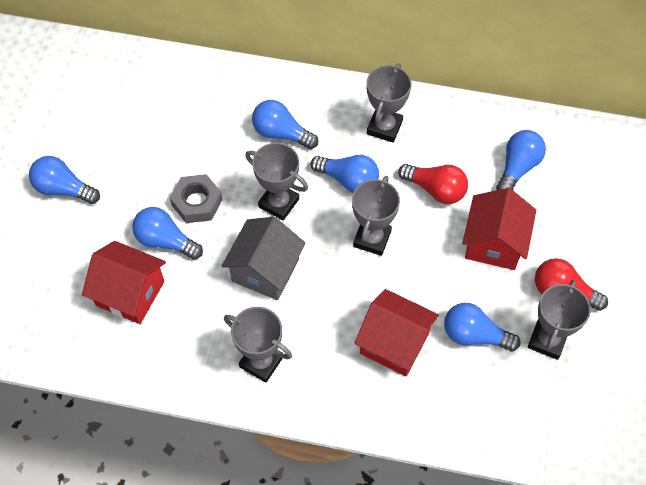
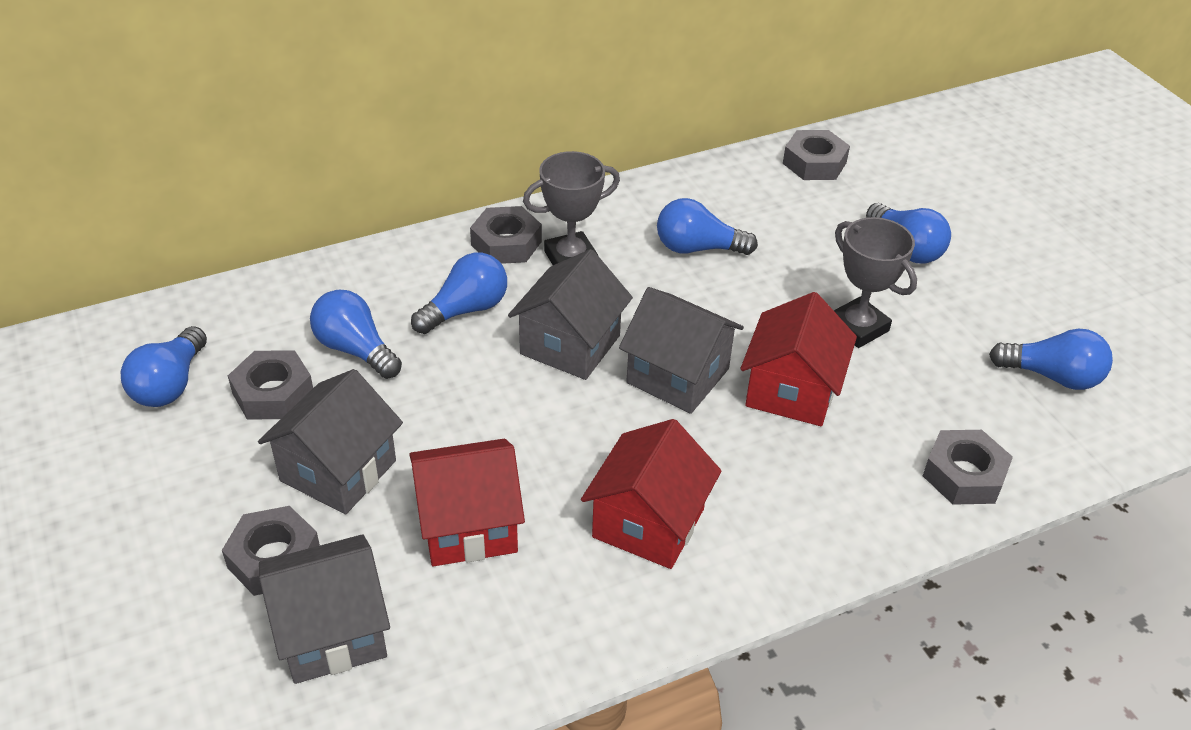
grey house: 1 -> 4
grey nut: 1 -> 5
grey trophy: 5 -> 2
red light bulb: 2 -> 0

